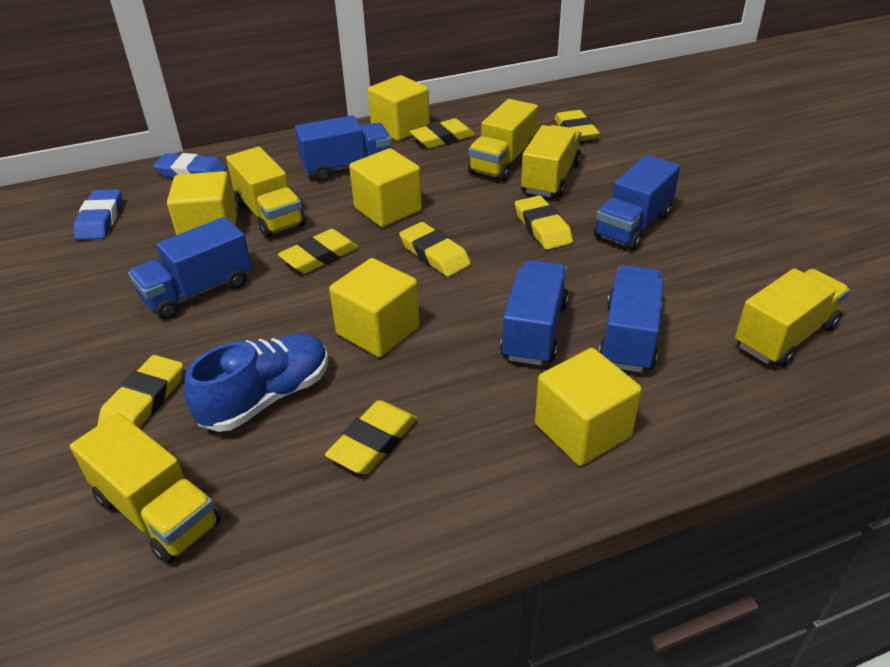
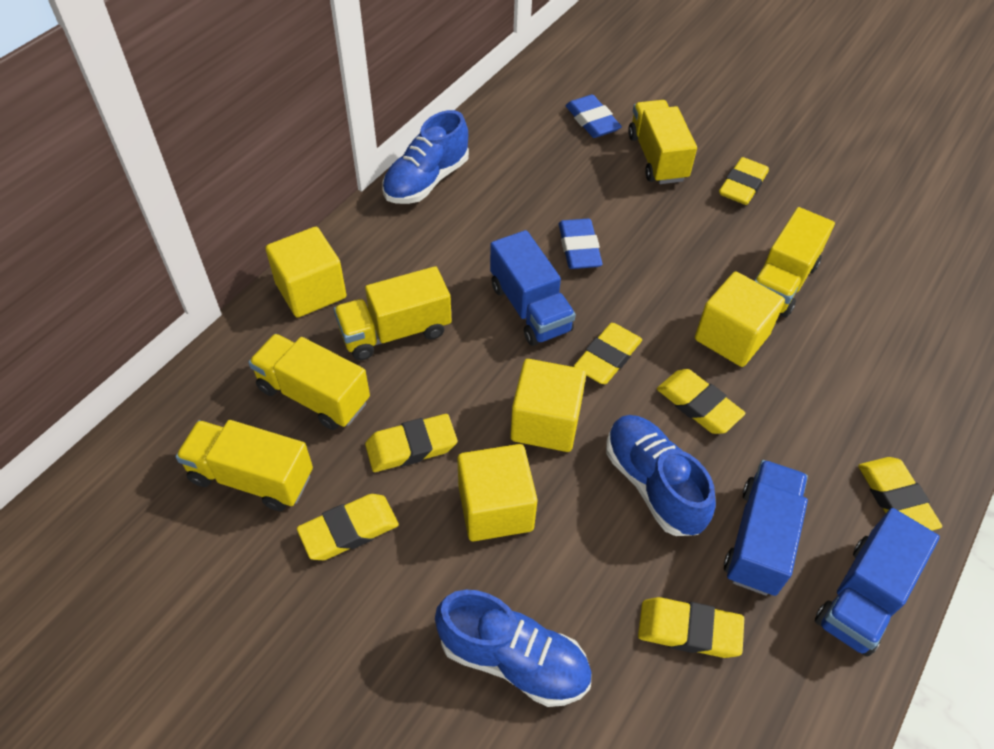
blue shoe: 1 -> 3
blue truck: 5 -> 3
yellow cube: 5 -> 4

